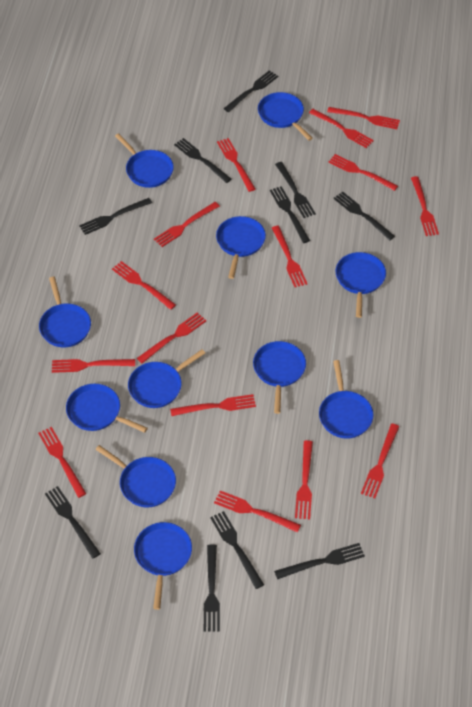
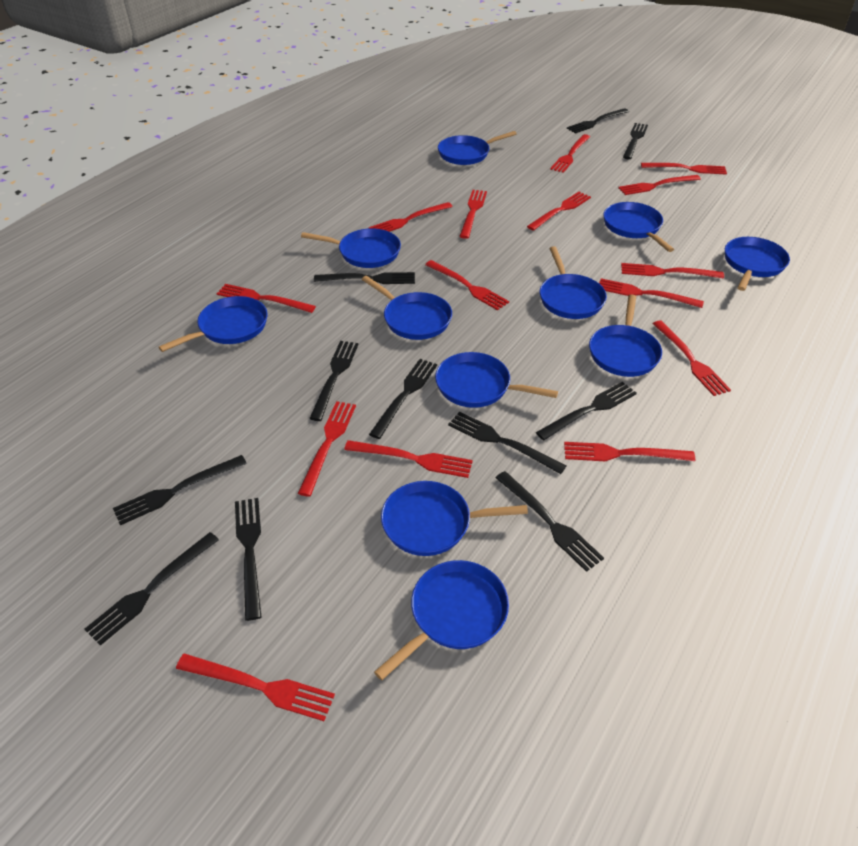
black fork: 10 -> 11

